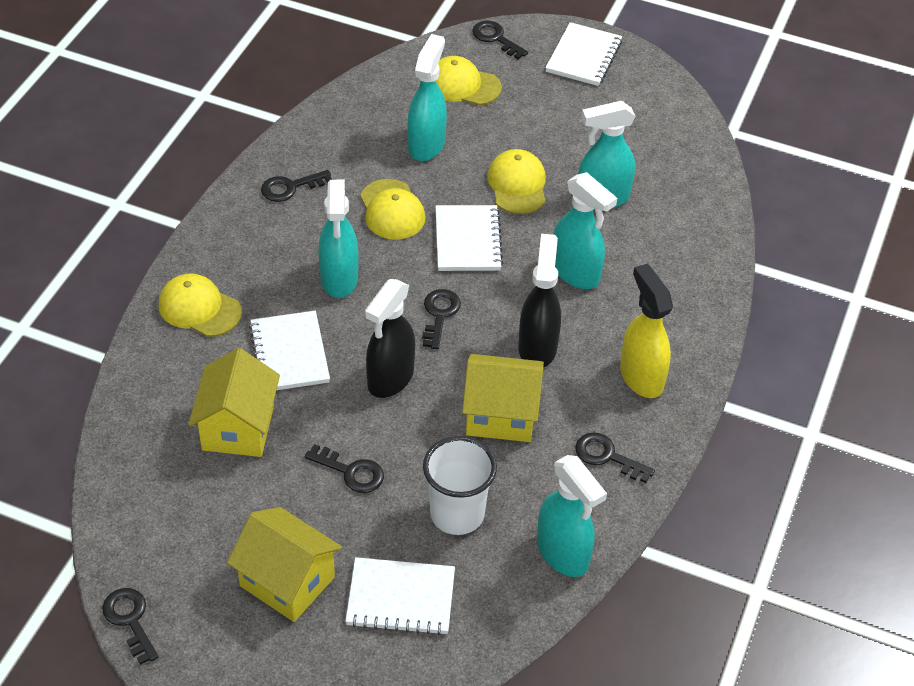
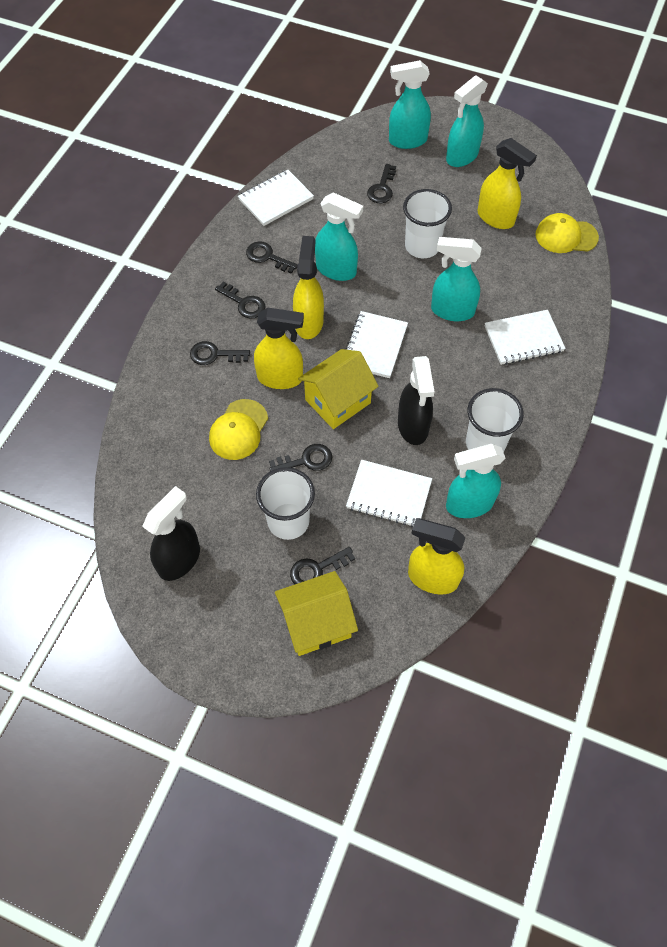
white cup: 1 -> 3
yellow cap: 4 -> 2
yellow house: 3 -> 2
yellow spray bottle: 1 -> 4

